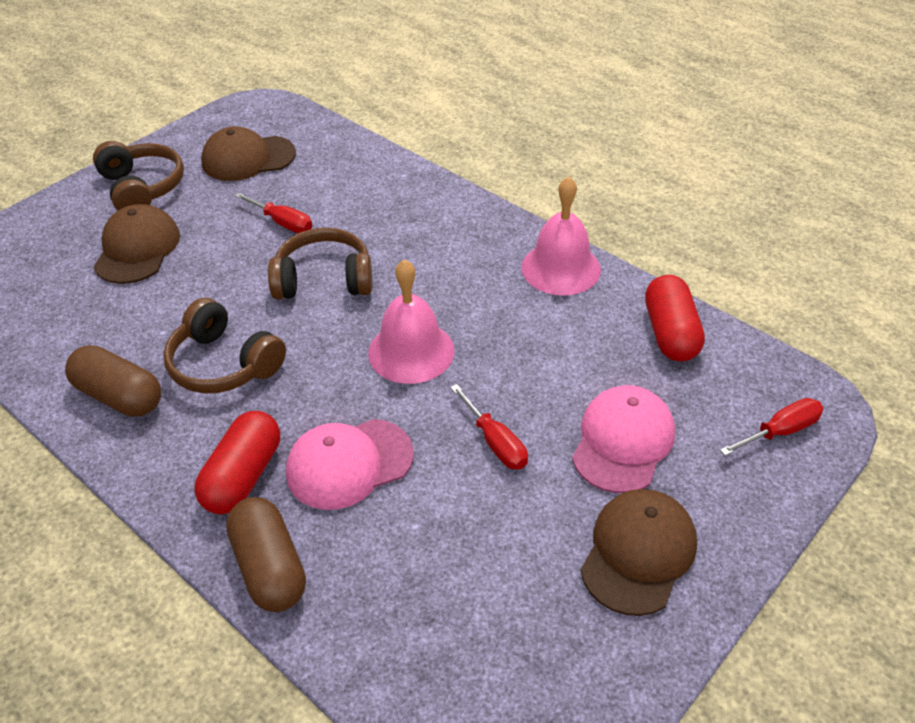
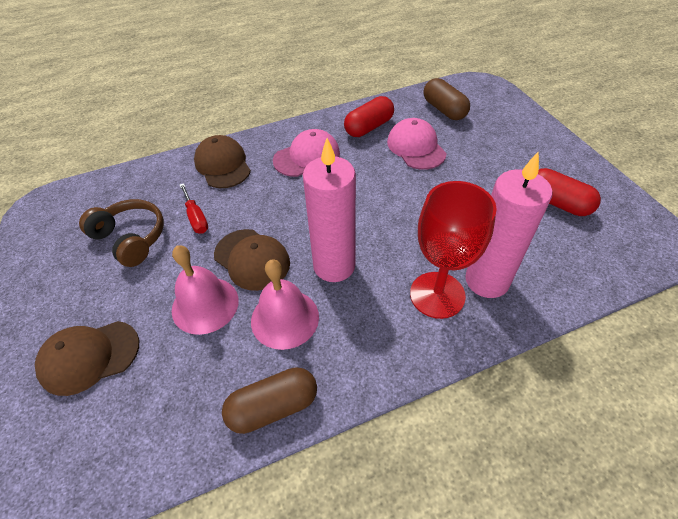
brown headphones: 3 -> 1
pink candle: 0 -> 2
red goblet: 0 -> 1
red screwdriver: 3 -> 1

